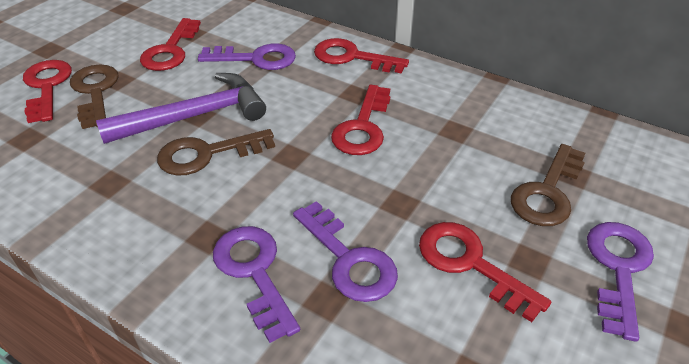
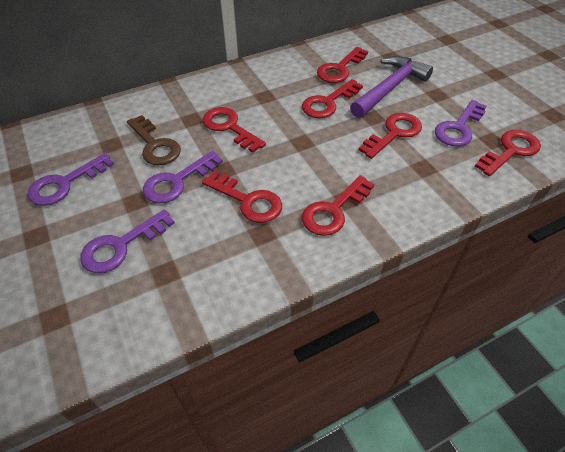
brown key: 3 -> 1
red key: 5 -> 7

